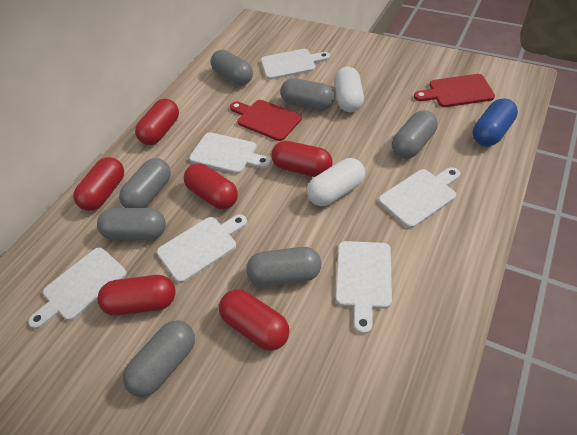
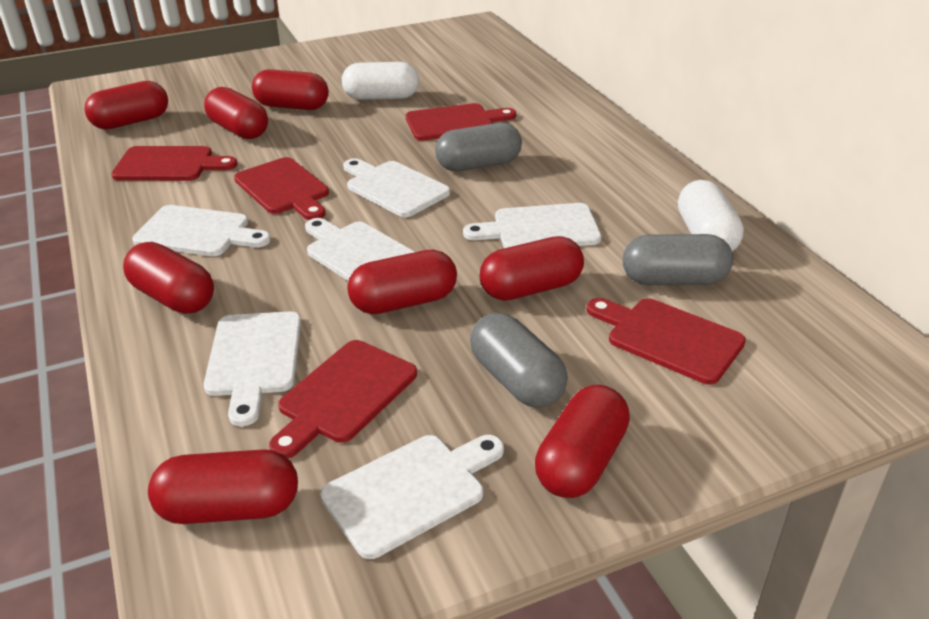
blue capsule: 1 -> 0
grey capsule: 7 -> 3
red capsule: 6 -> 8
red cutting board: 2 -> 5

